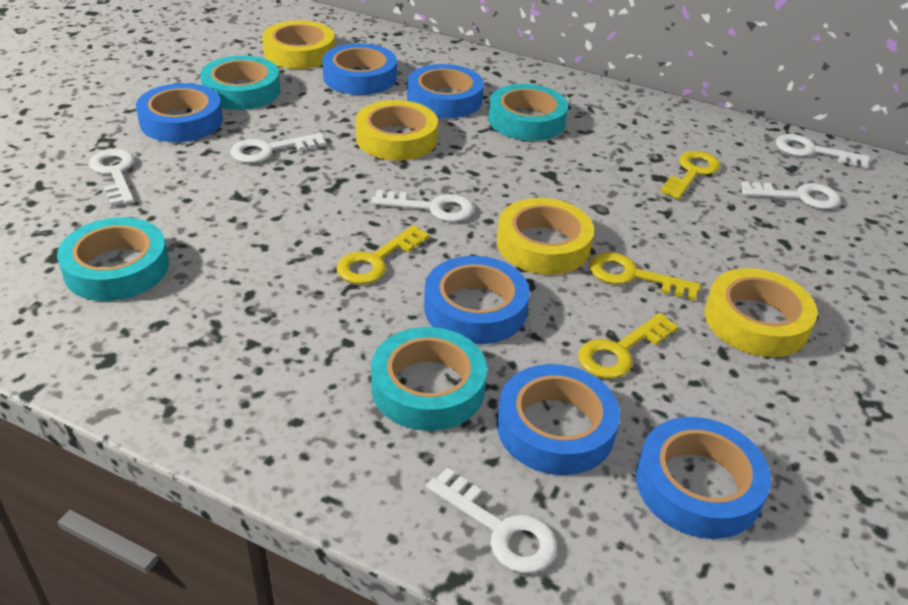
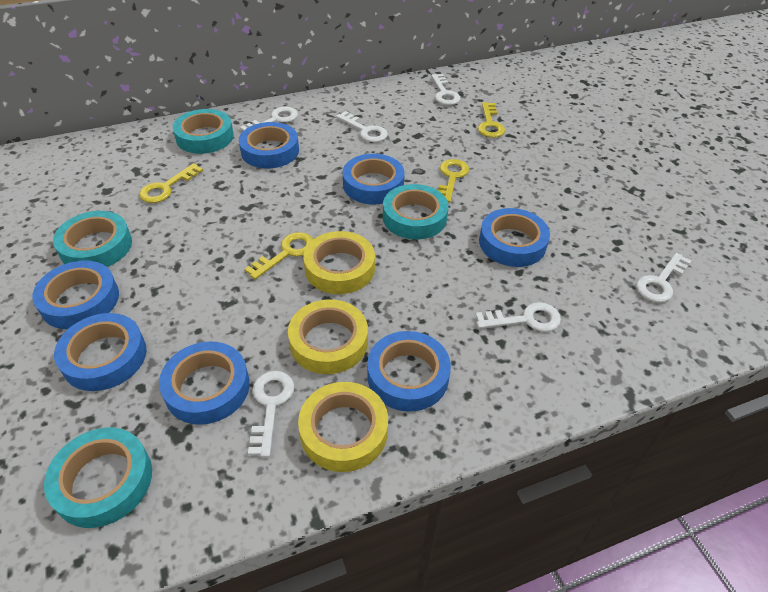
blue tape: 6 -> 7
yellow tape: 4 -> 3

